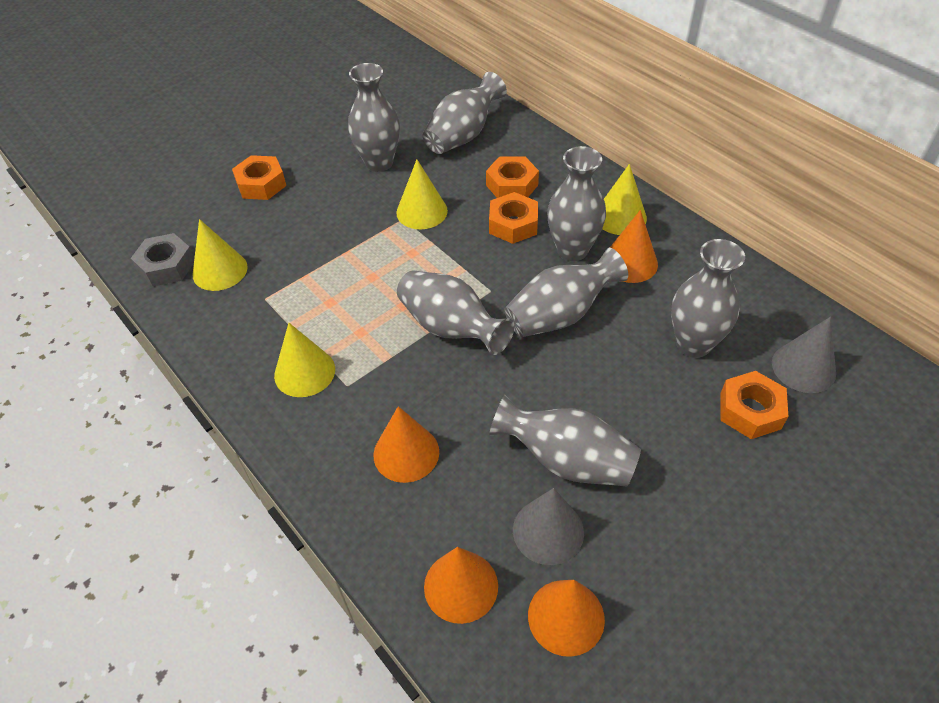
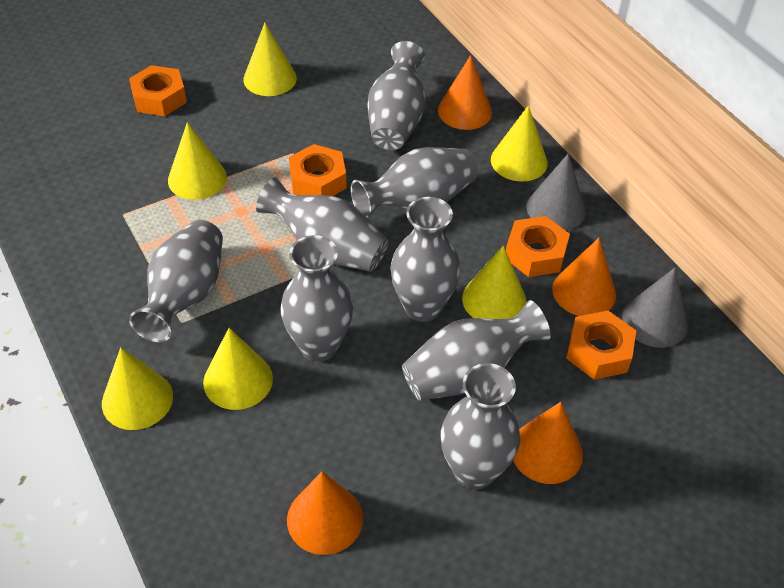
grey nut: 1 -> 0
grey vase: 7 -> 8
yellow cone: 4 -> 6

